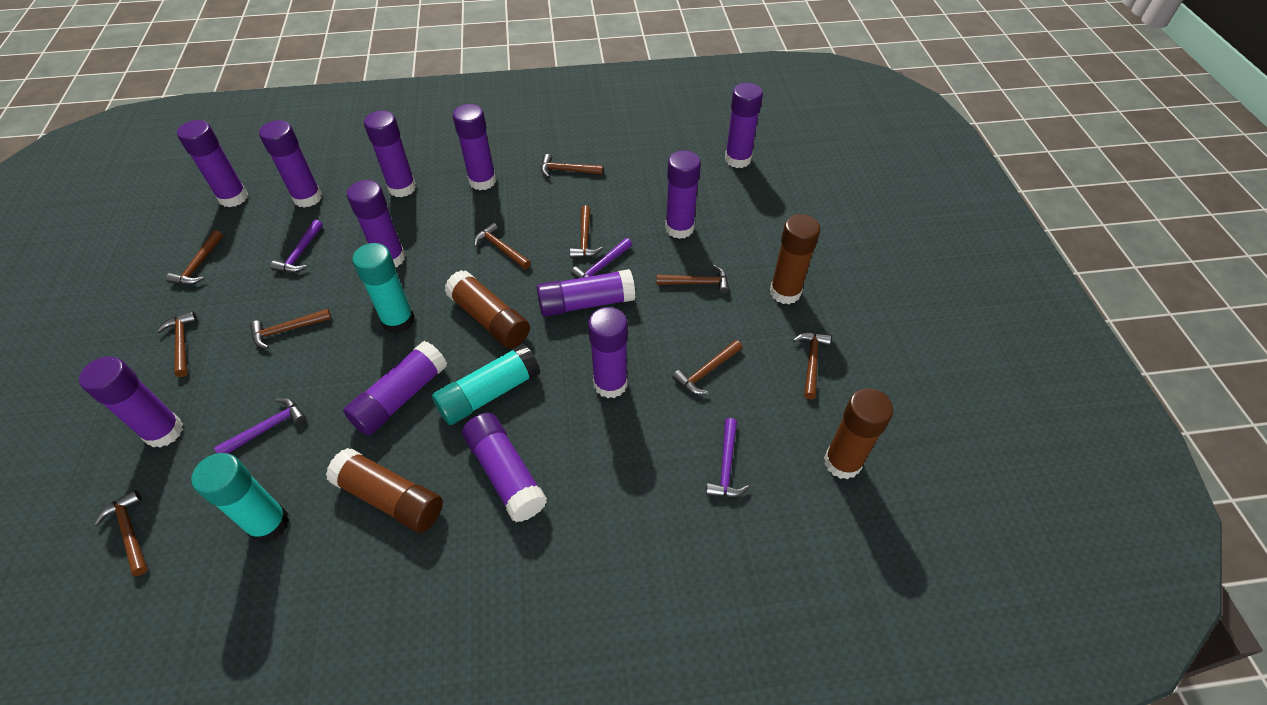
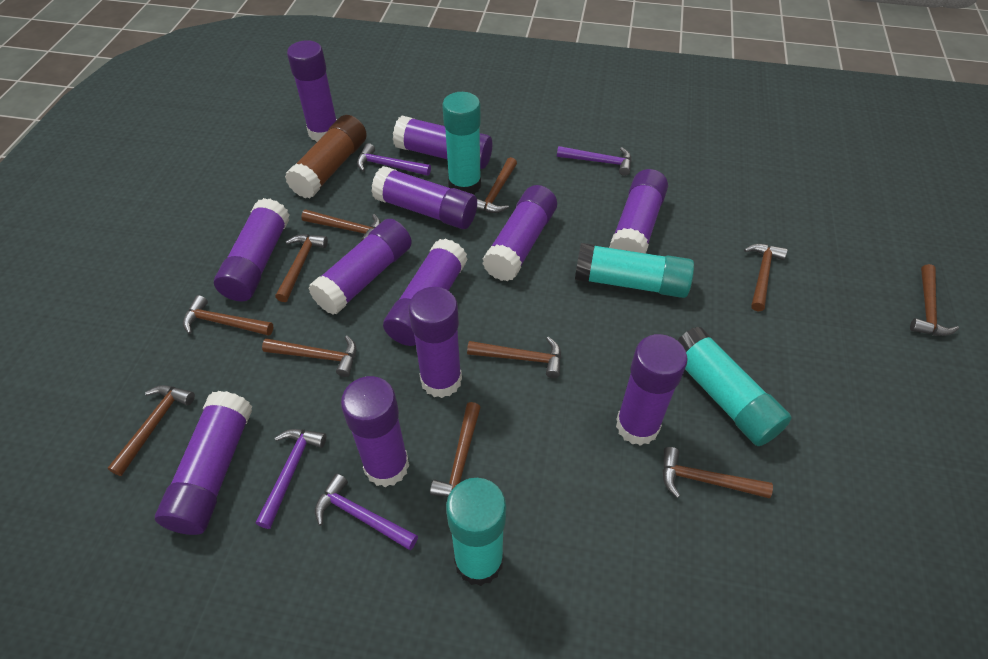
brown glue stick: 4 -> 1
brown hammer: 10 -> 11
turquoise glue stick: 3 -> 4

